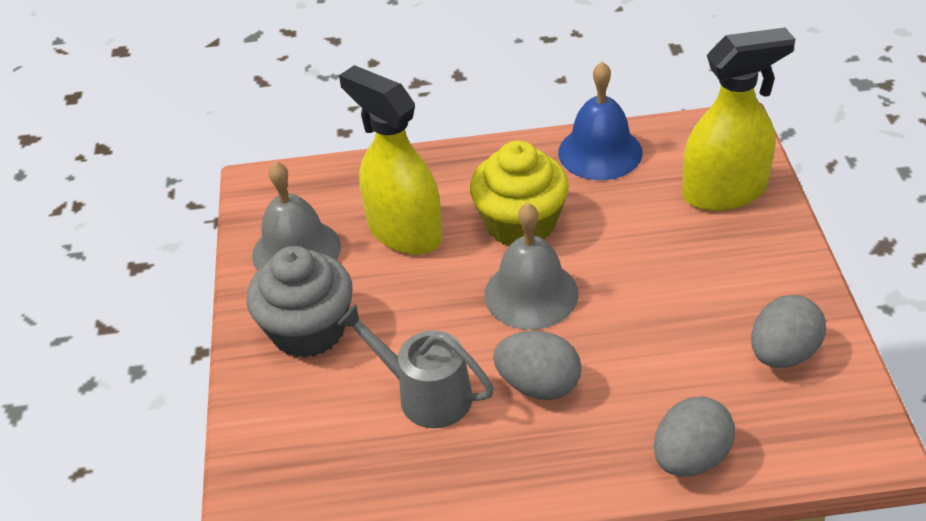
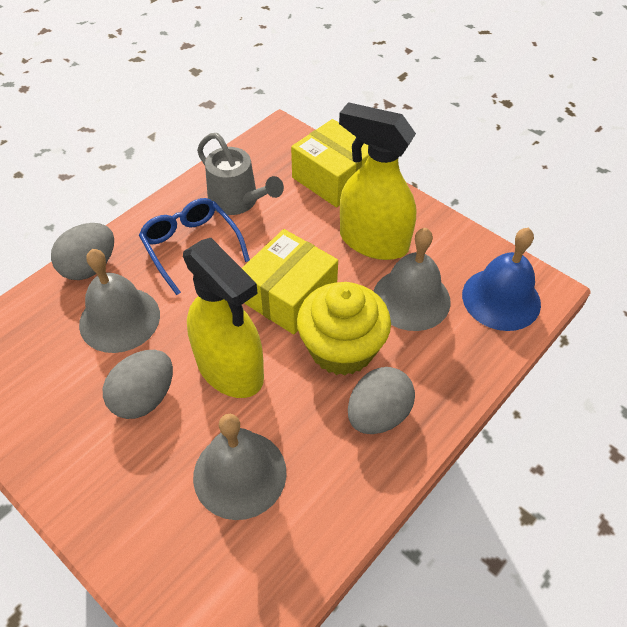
blue glasses: 0 -> 1
grey bell: 2 -> 3
grey cupcake: 1 -> 0
yellow box: 0 -> 2

